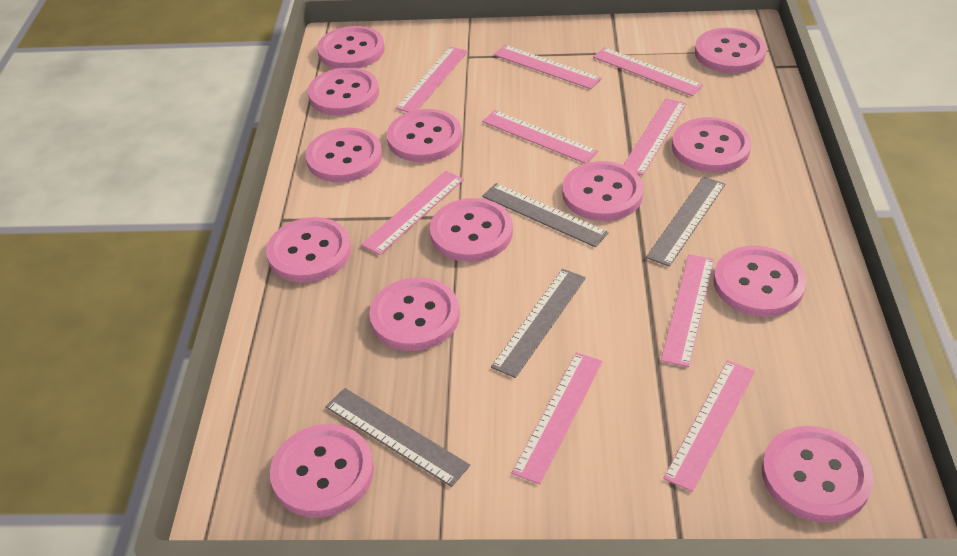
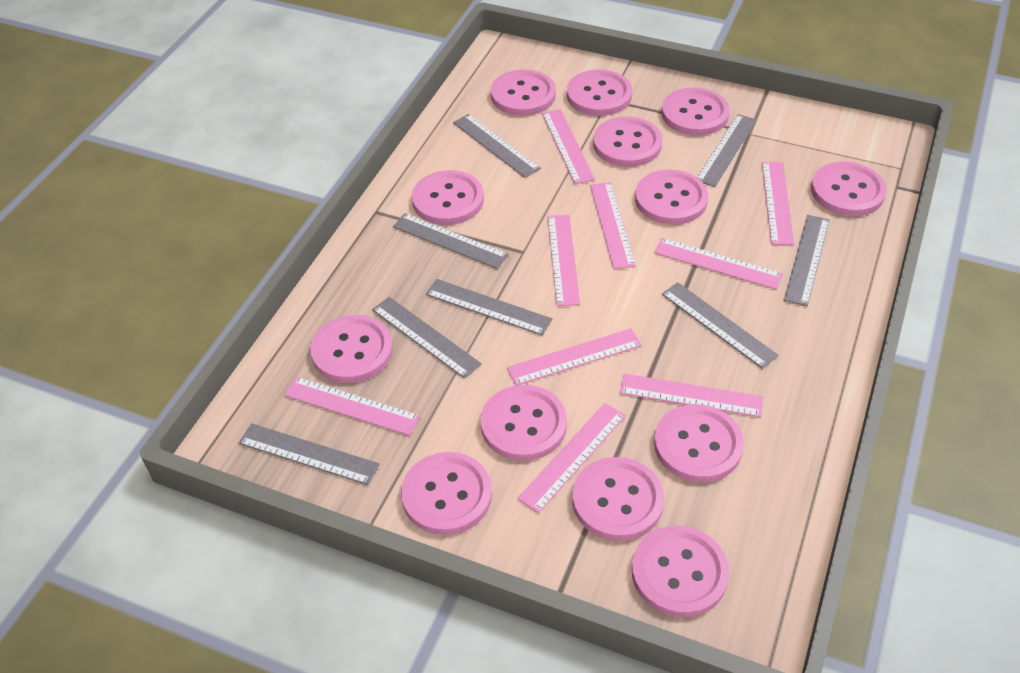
grey ruler: 4 -> 8

